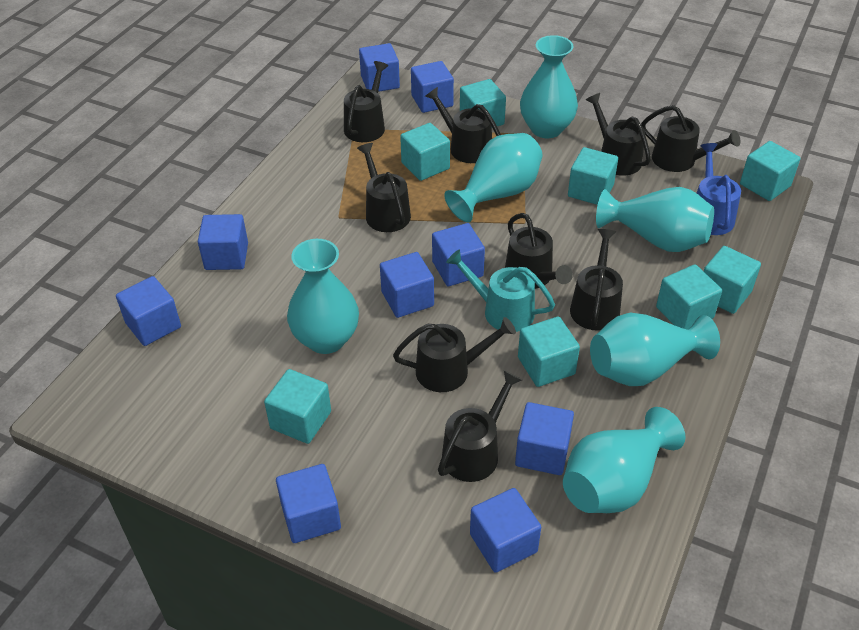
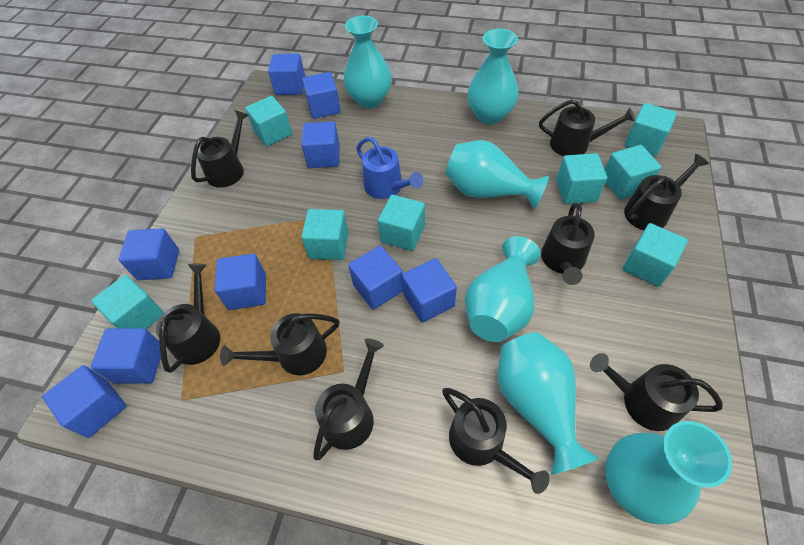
turquoise watering can: 1 -> 0

